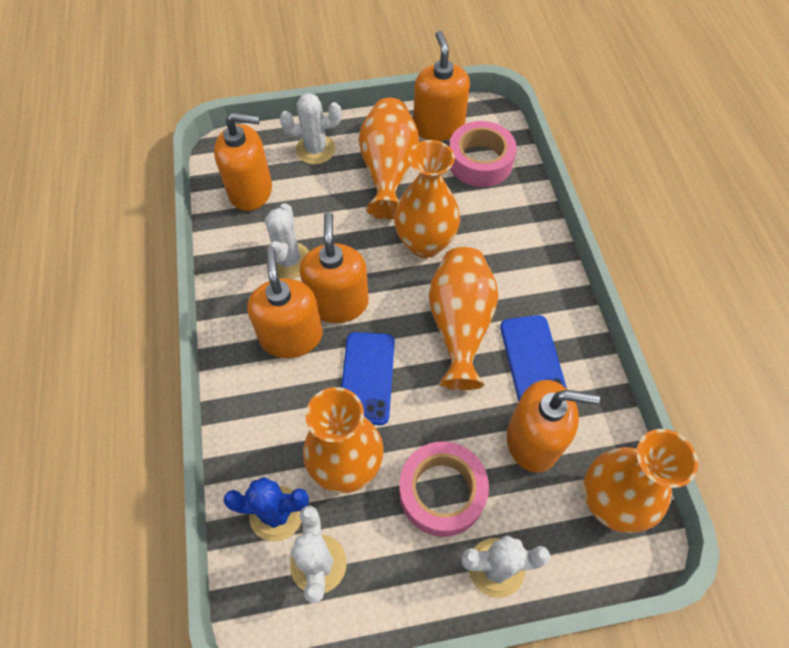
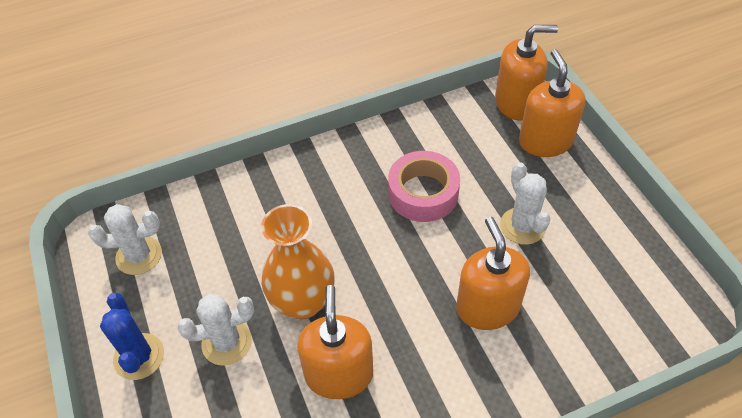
blue phone: 2 -> 0
orange soap dispenser: 5 -> 4
orange vase: 5 -> 1
pink tape: 2 -> 1
white cactus: 4 -> 3

